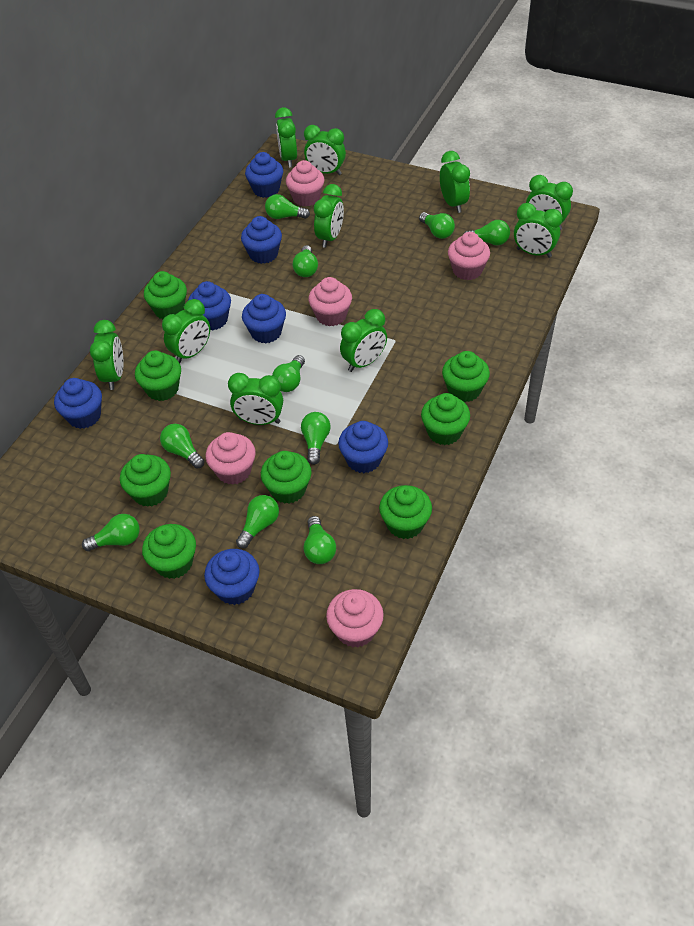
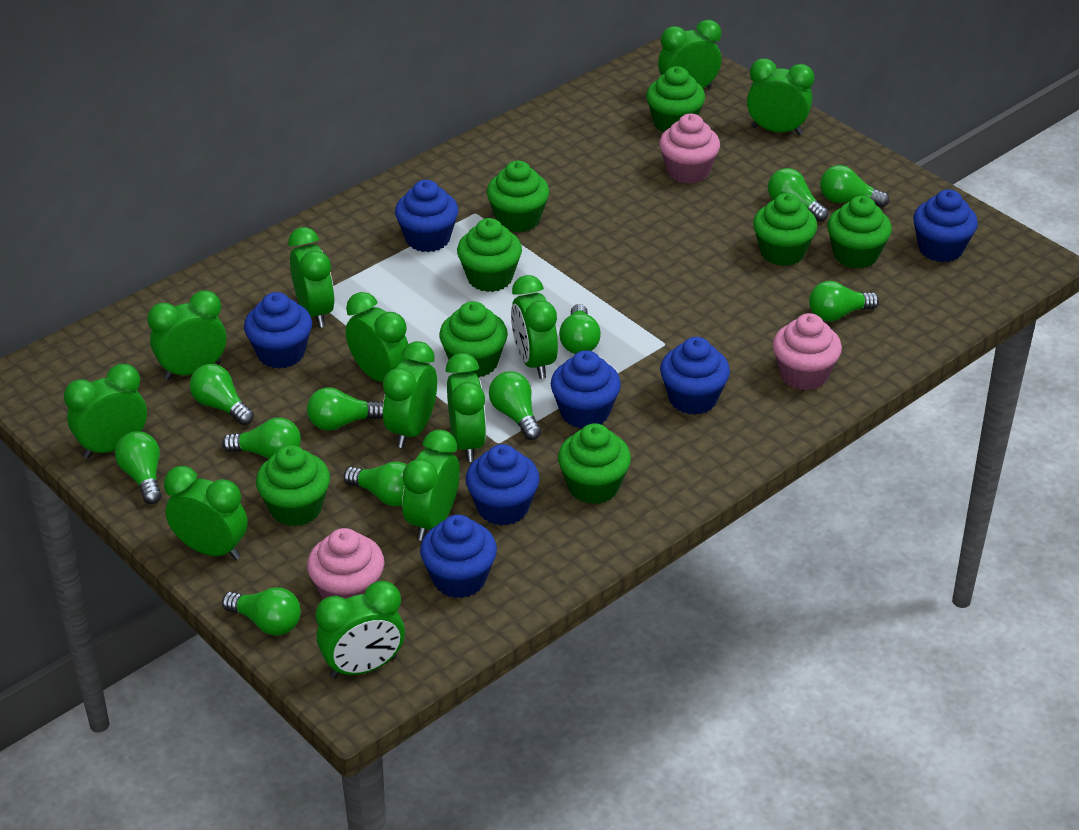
green clock: 10 -> 12
green light bulb: 10 -> 11
pink cupcake: 5 -> 3

